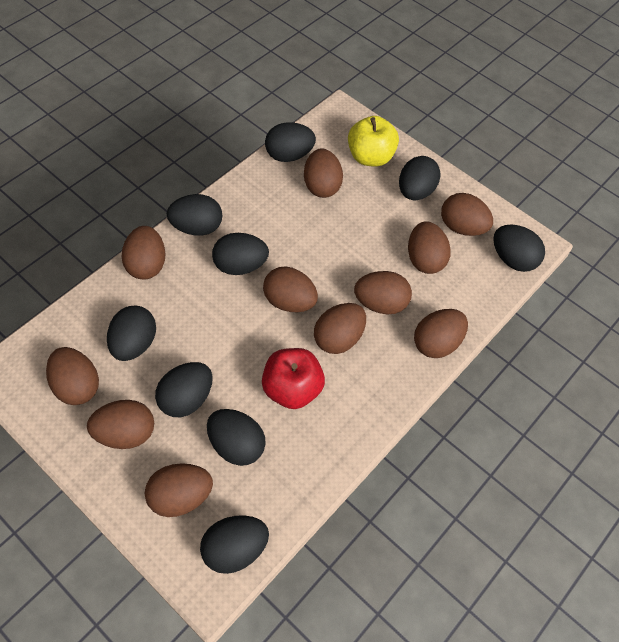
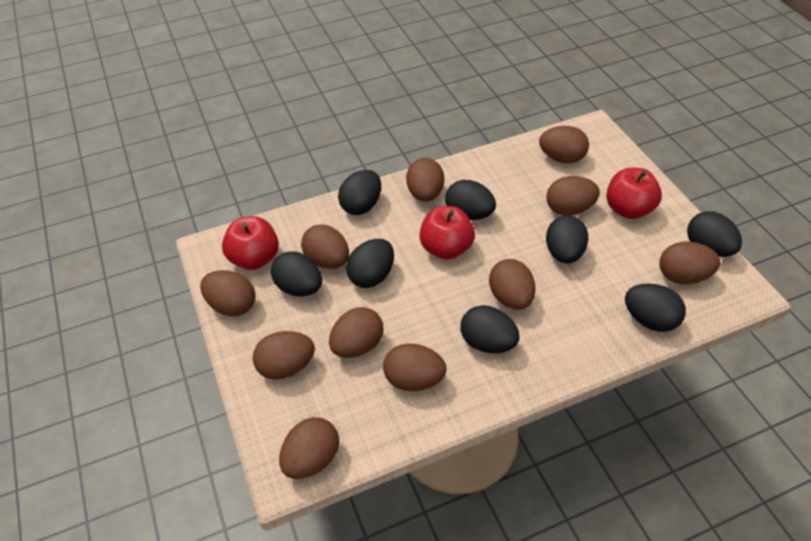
black egg: 9 -> 8
red apple: 1 -> 3
yellow apple: 1 -> 0

